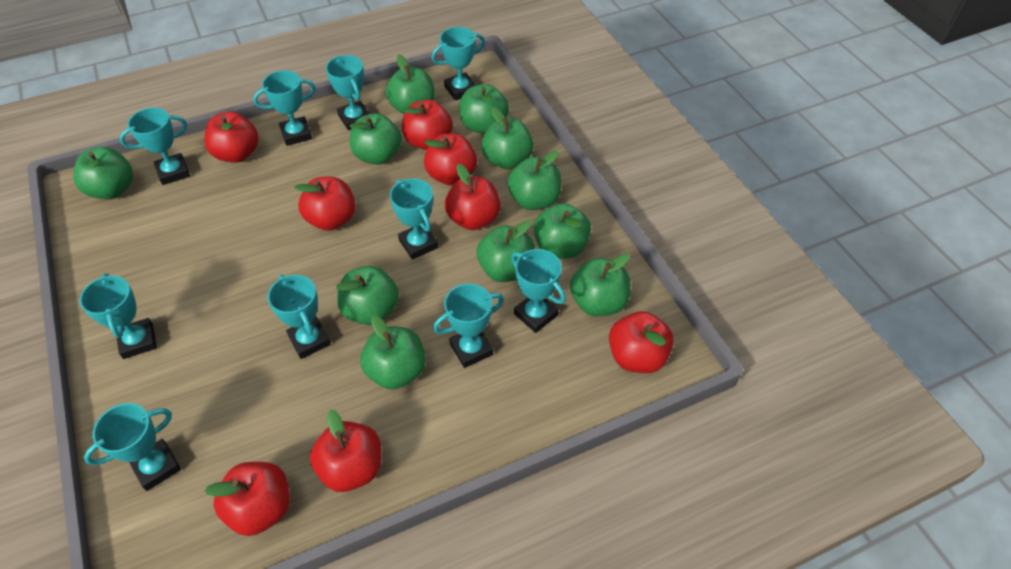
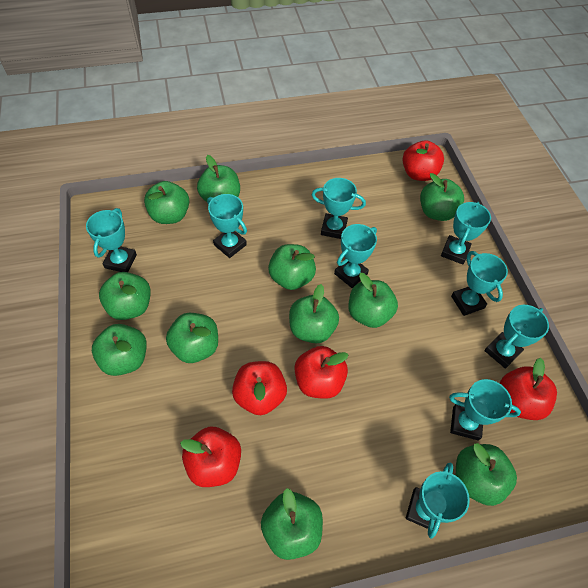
red apple: 8 -> 5
turquoise trophy: 10 -> 9

